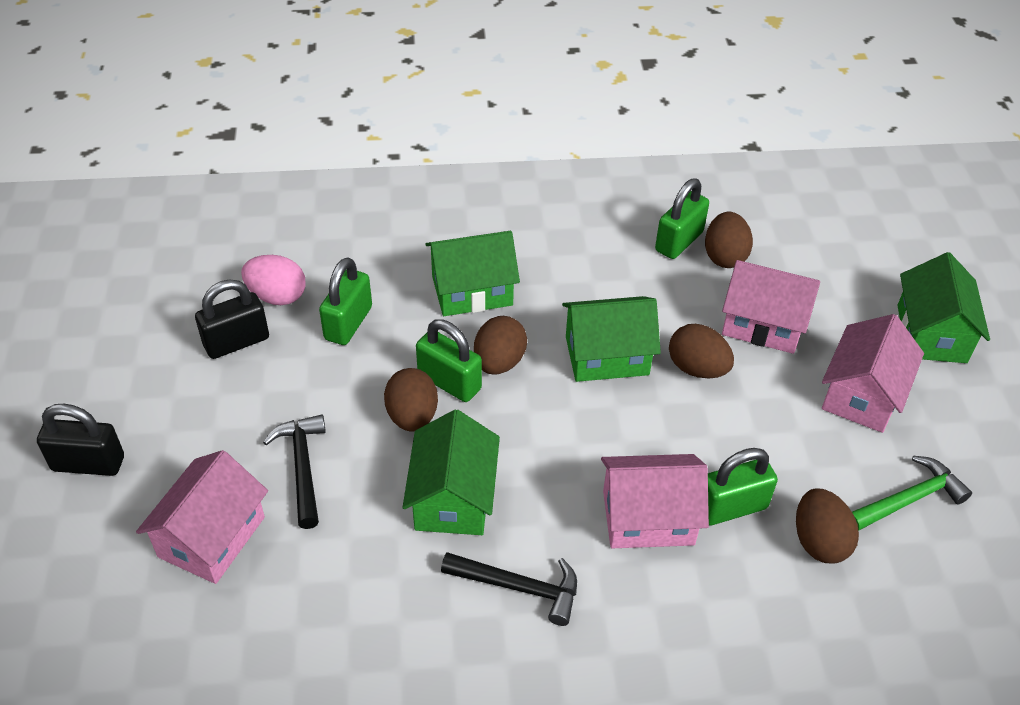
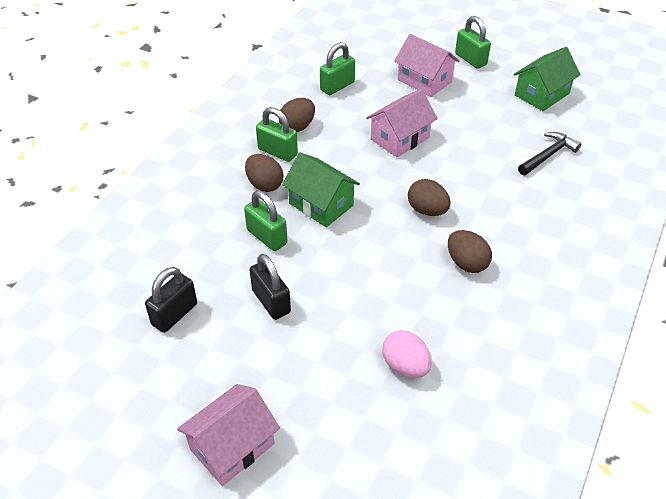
black hammer: 2 -> 1
brown egg: 5 -> 4
green hammer: 1 -> 0
green house: 4 -> 2
pink house: 4 -> 3

